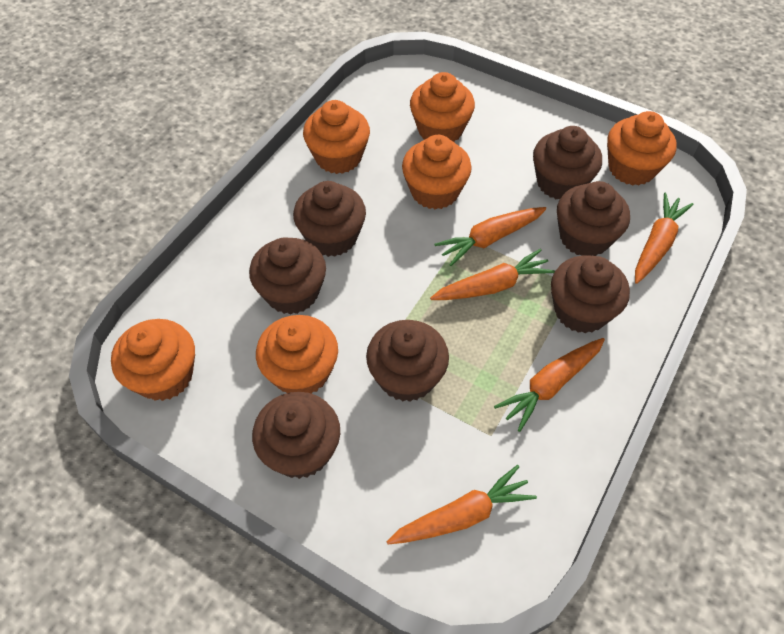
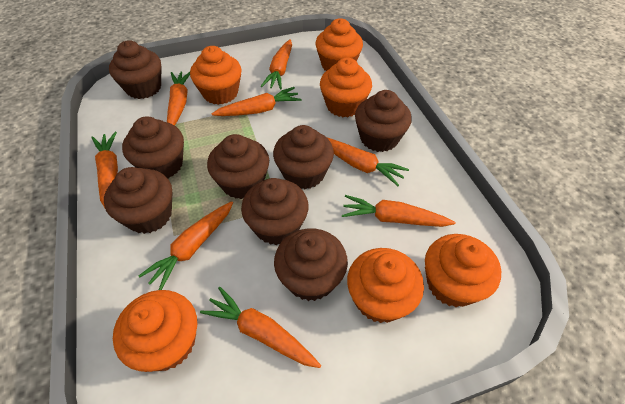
brown cupcake: 7 -> 8
orange carrot: 5 -> 8

